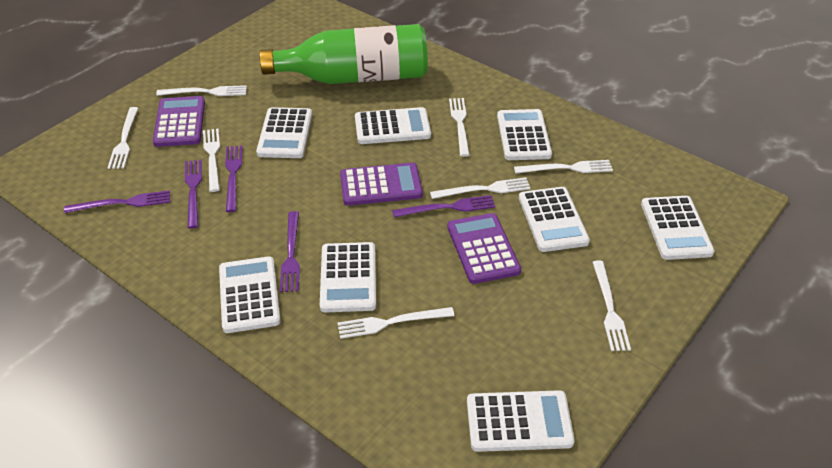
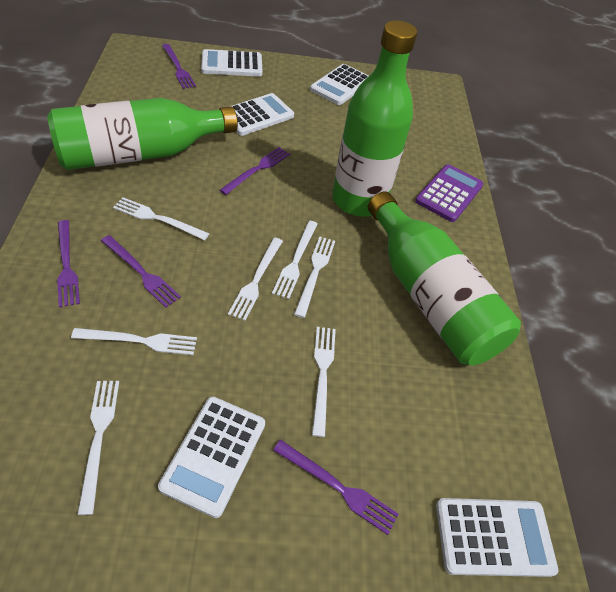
green bottle: 1 -> 3
purple calculator: 3 -> 1
white calculator: 8 -> 5
white fork: 8 -> 7

